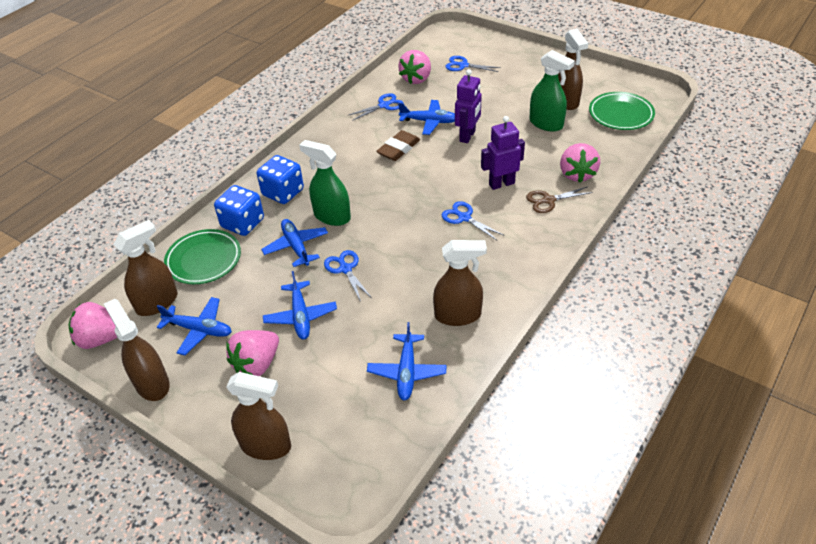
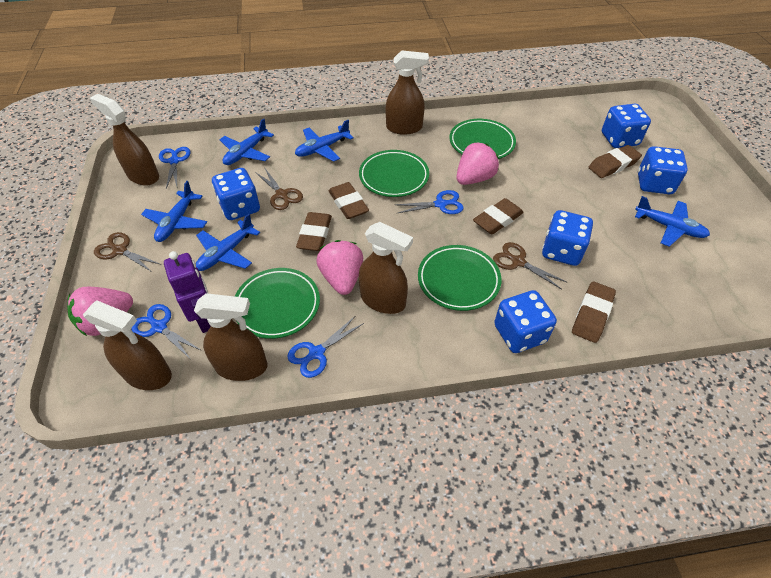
blue dice: 2 -> 5
brown eraser: 1 -> 5
brown scissors: 1 -> 3
green plate: 2 -> 4
green spray bottle: 2 -> 0
pink strawberry: 4 -> 3
purple robot: 2 -> 1

